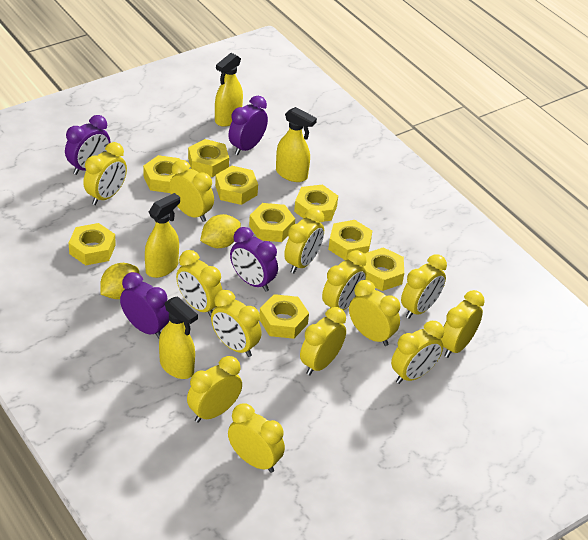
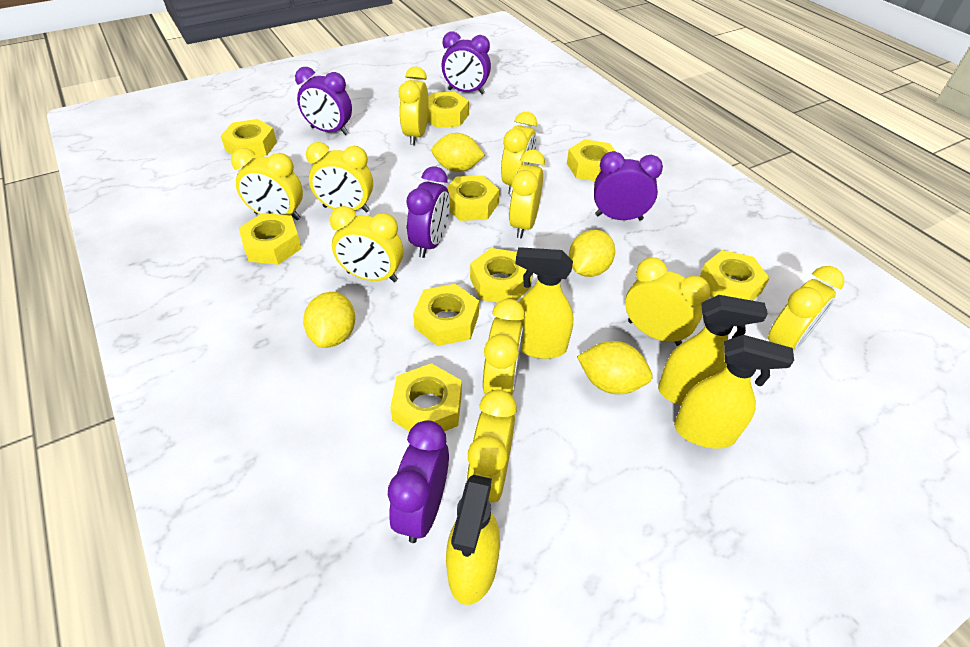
purple clock: 4 -> 5
yellow clock: 13 -> 10
yellow lemon: 2 -> 4

